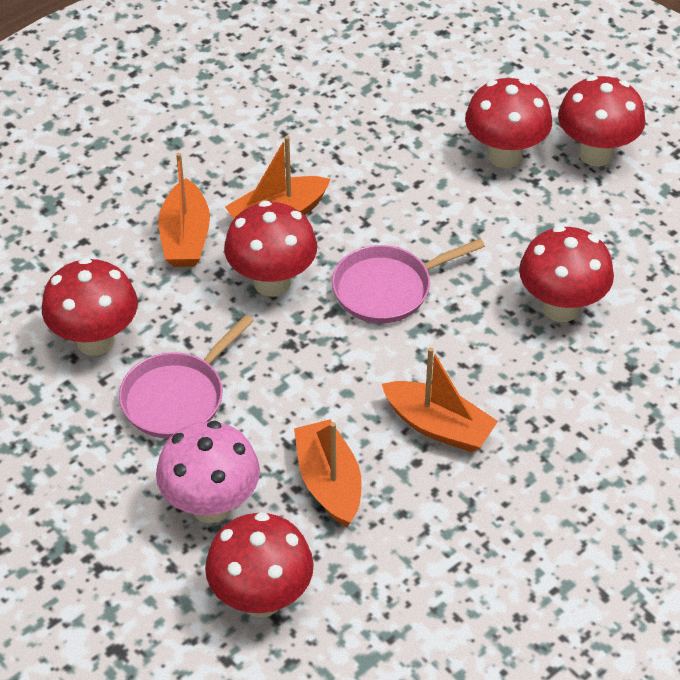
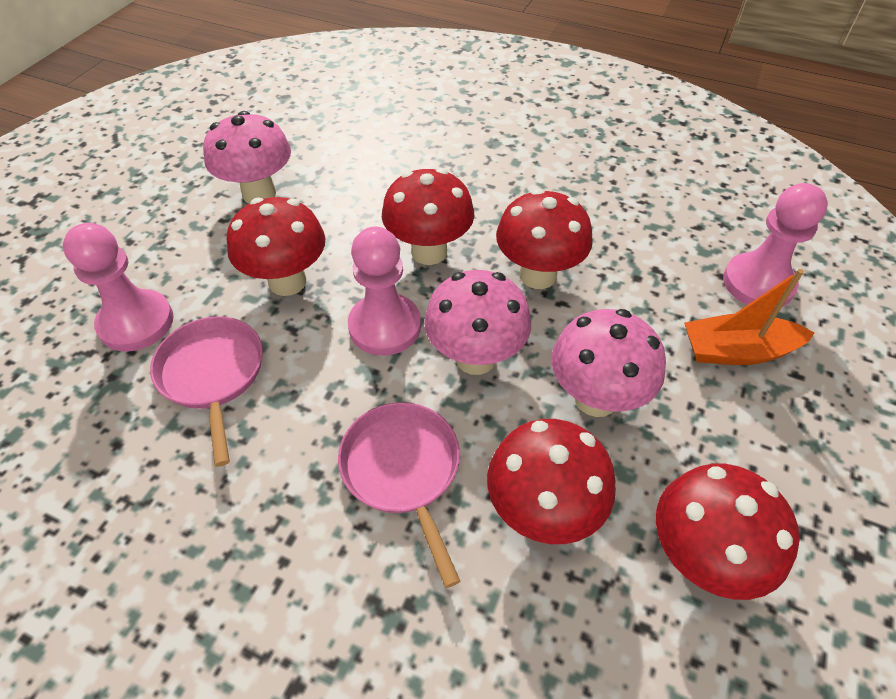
orange boat: 4 -> 1
pink mushroom: 1 -> 3
pink pawn: 0 -> 3
red mushroom: 6 -> 5

